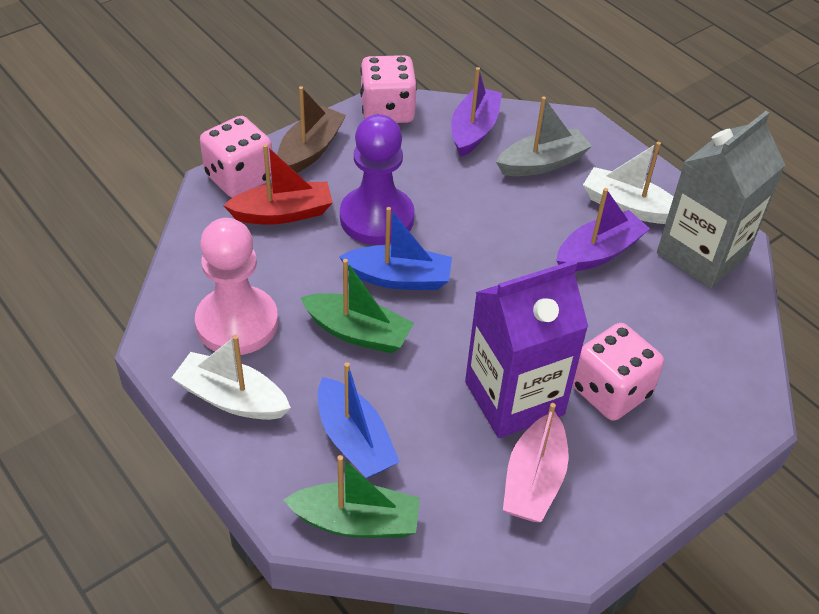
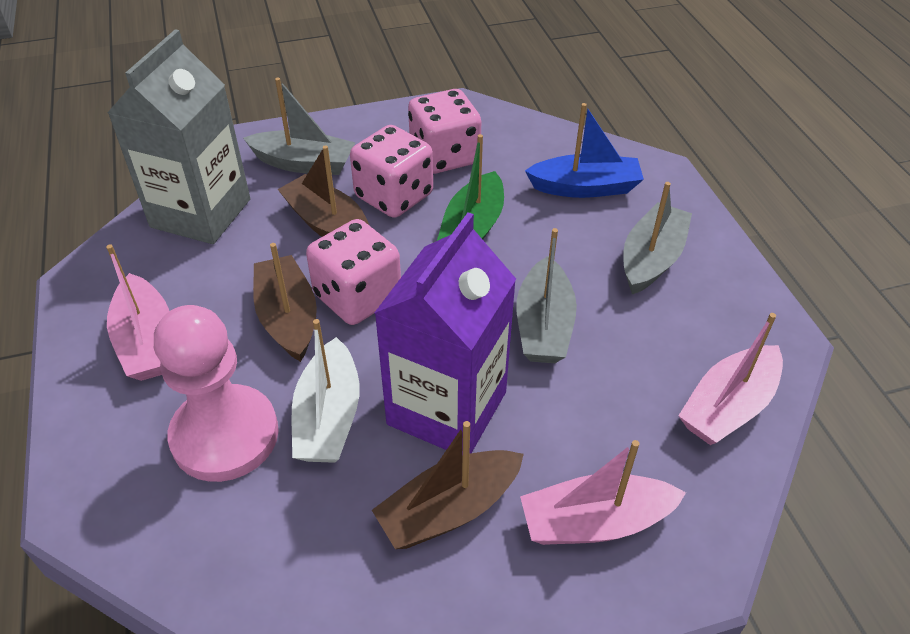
blue boat: 2 -> 1
brown boat: 1 -> 3
green boat: 2 -> 1
grey boat: 1 -> 3
pink boat: 1 -> 3
purple boat: 2 -> 0
purple pawn: 1 -> 0
red boat: 1 -> 0
white boat: 2 -> 1

